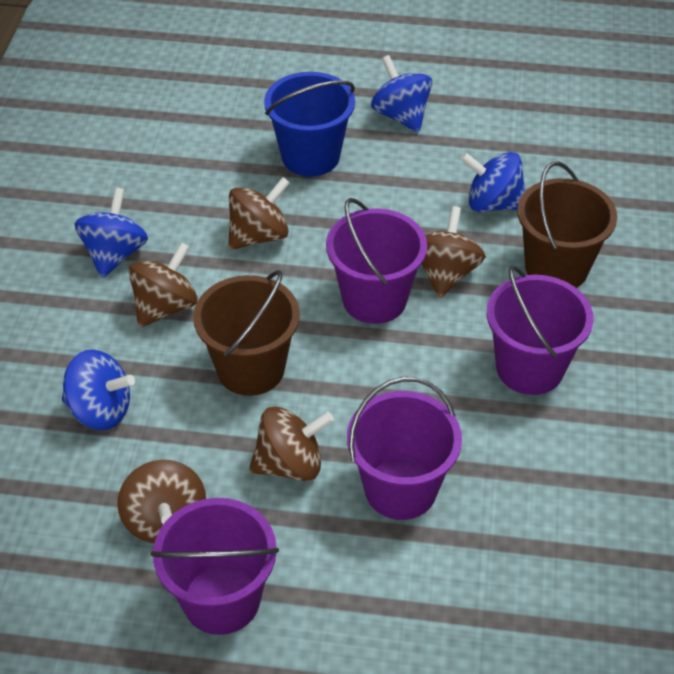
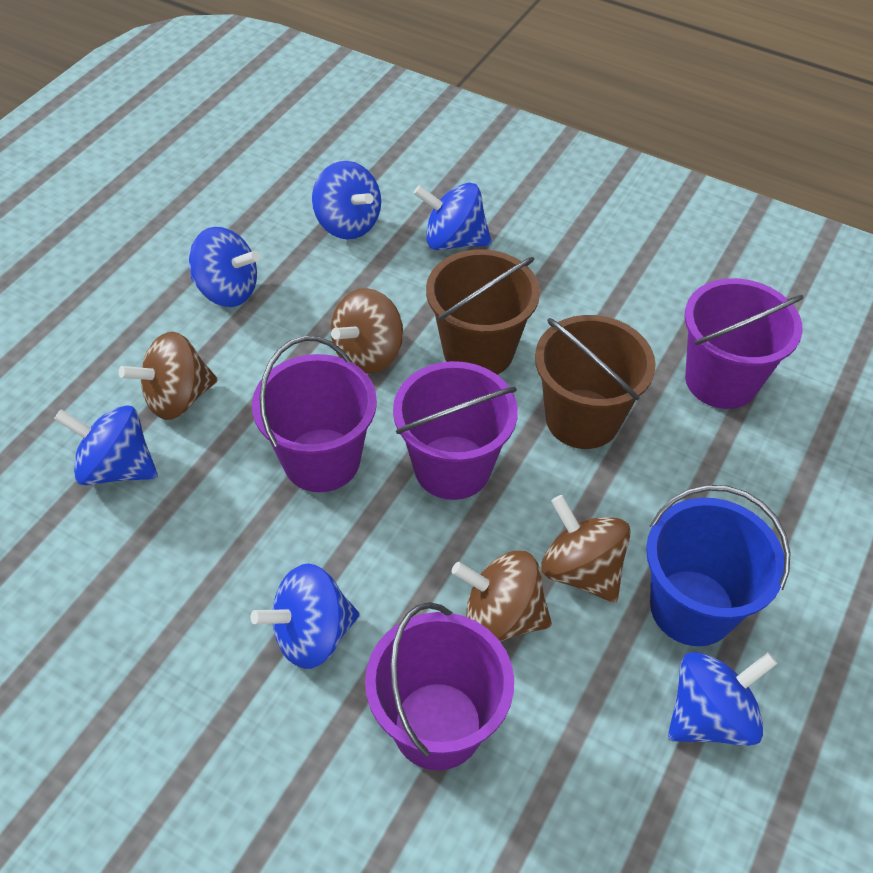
blue spinning top: 4 -> 6
brown spinning top: 5 -> 4

